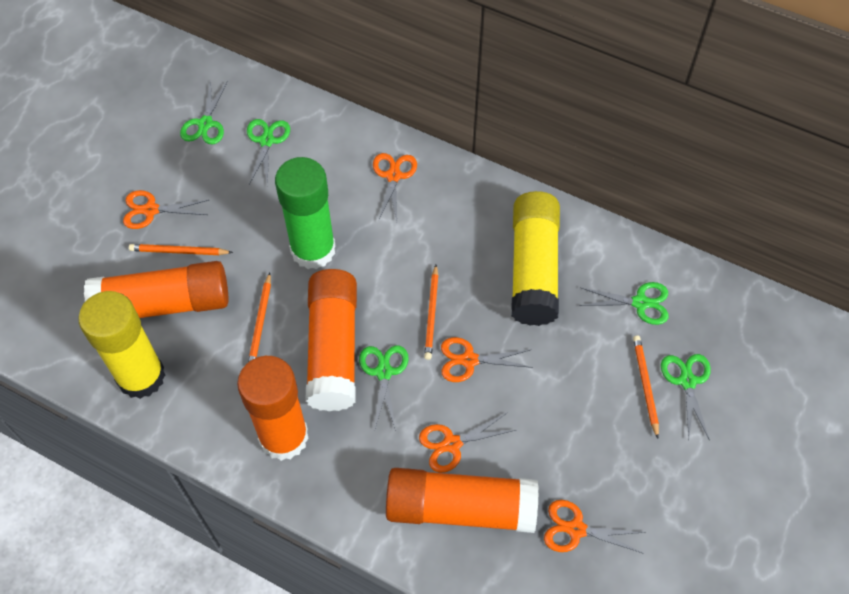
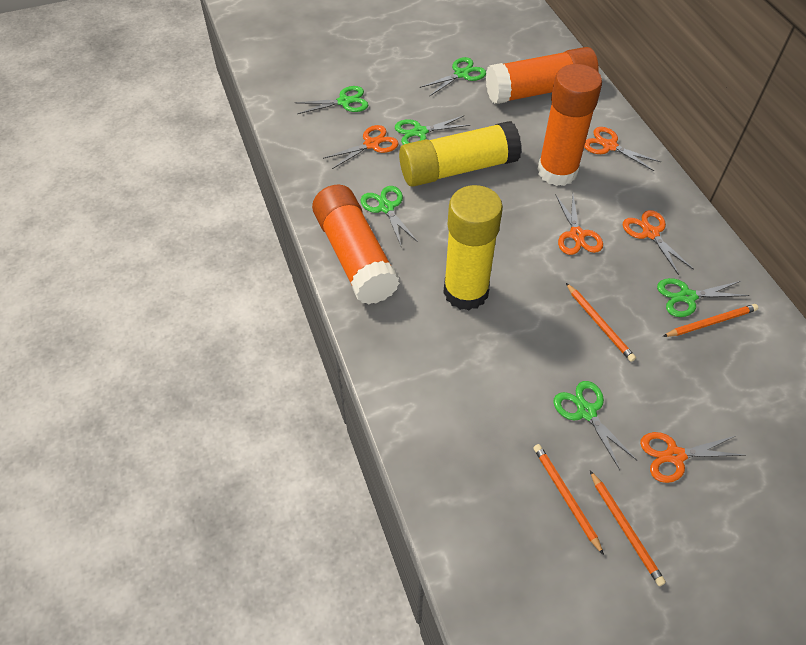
green glue stick: 1 -> 0
green scissors: 5 -> 6
orange glue stick: 4 -> 3

